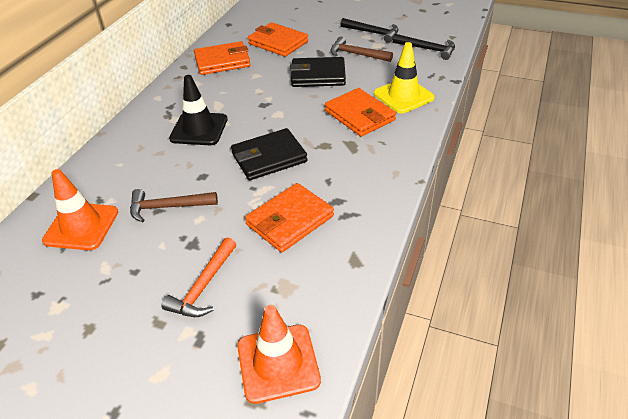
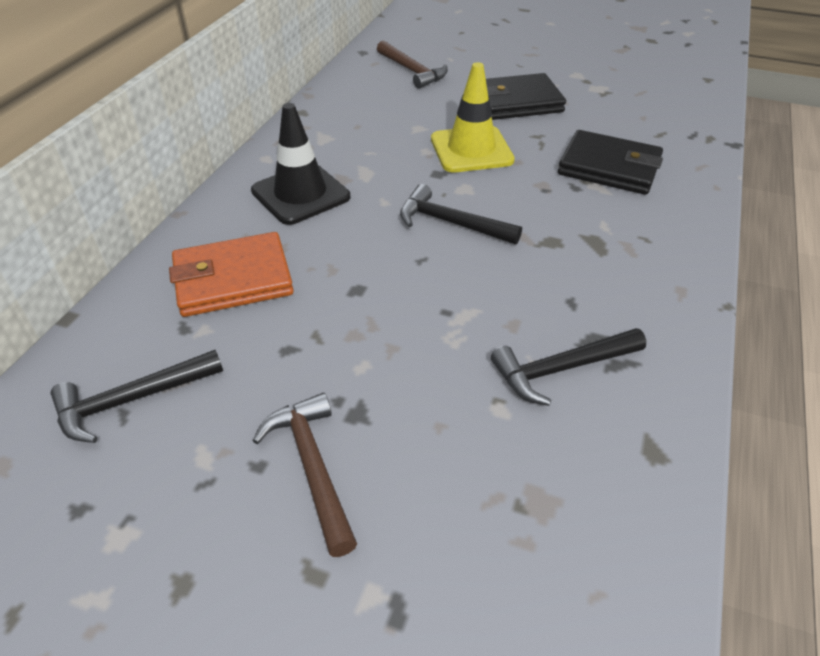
black hammer: 2 -> 3
orange hammer: 1 -> 0
orange traffic cone: 2 -> 0
orange wallet: 4 -> 1

